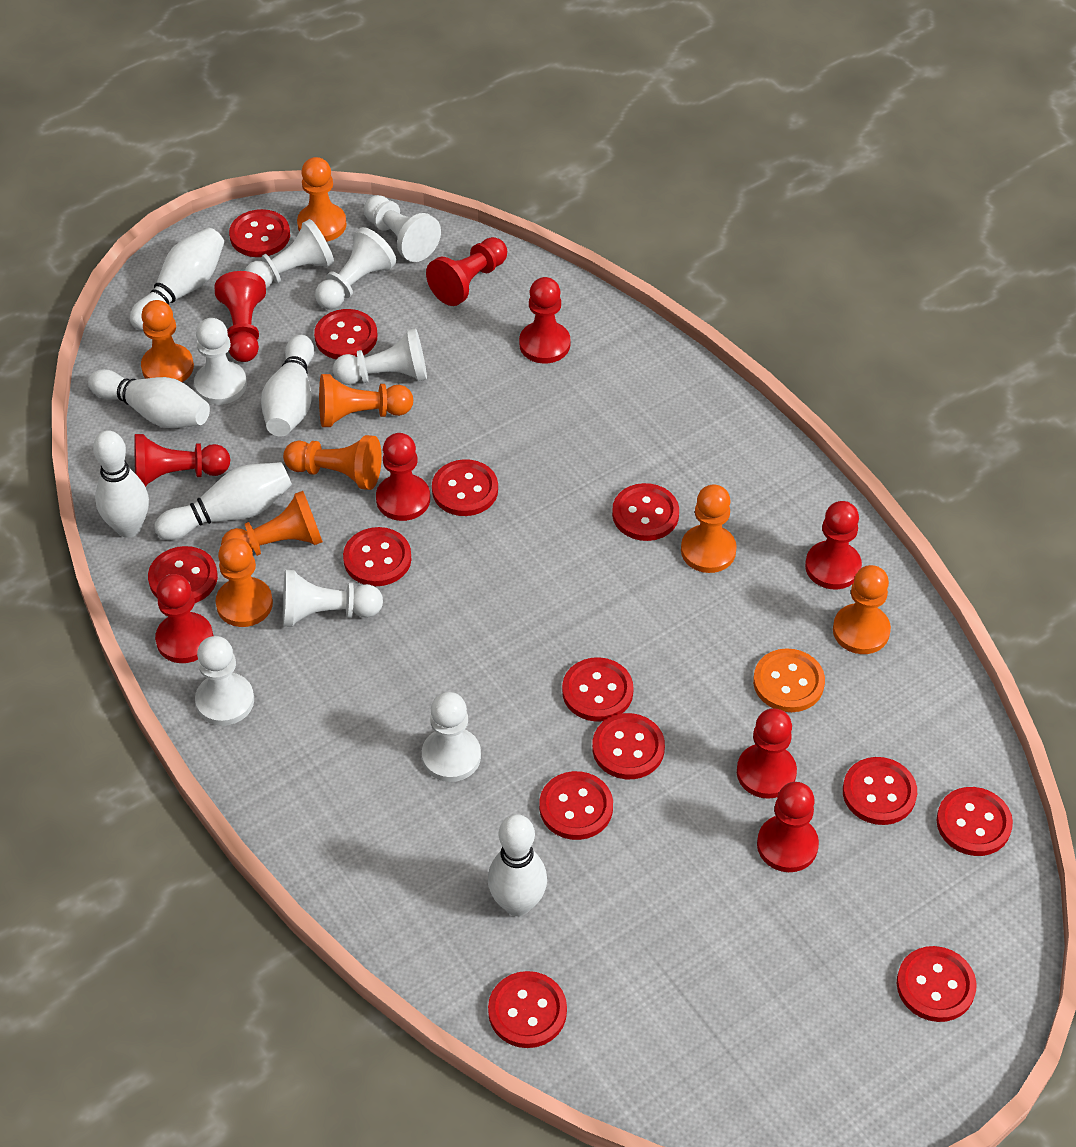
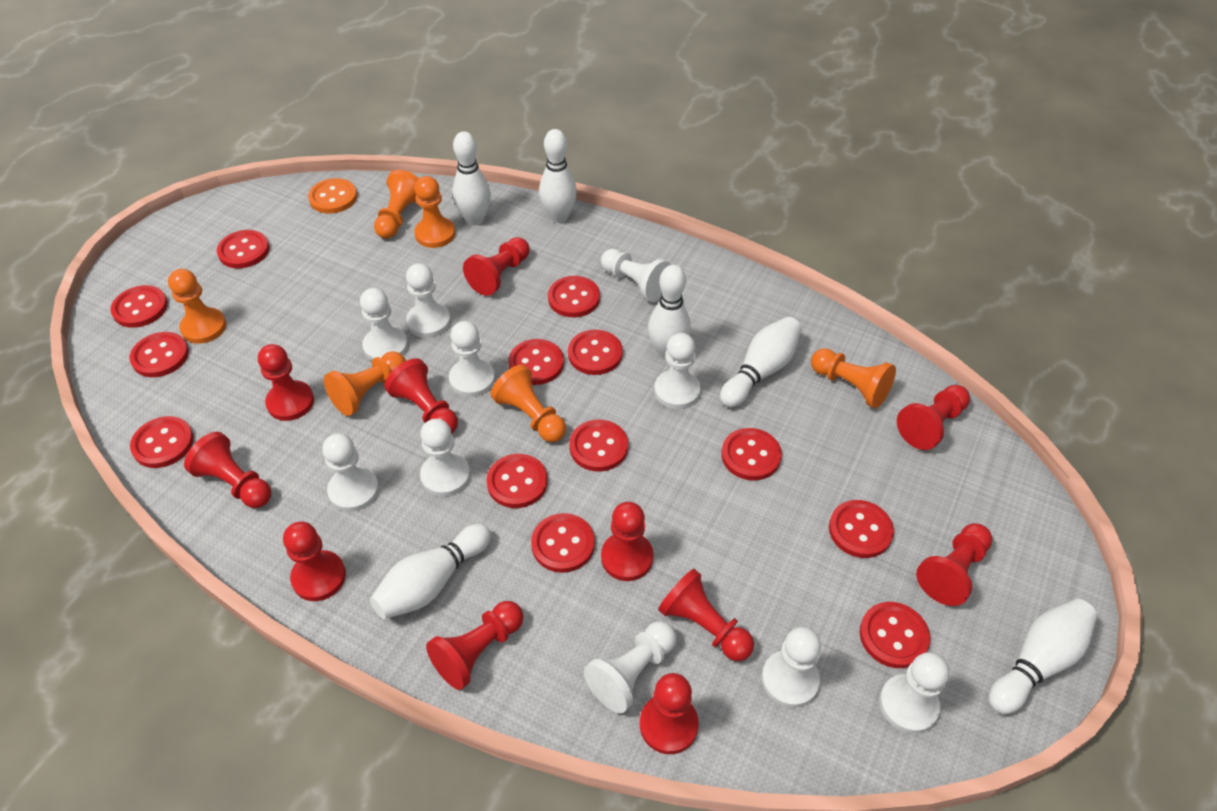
orange pawn: 8 -> 6
red pawn: 9 -> 11
white pawn: 8 -> 10

